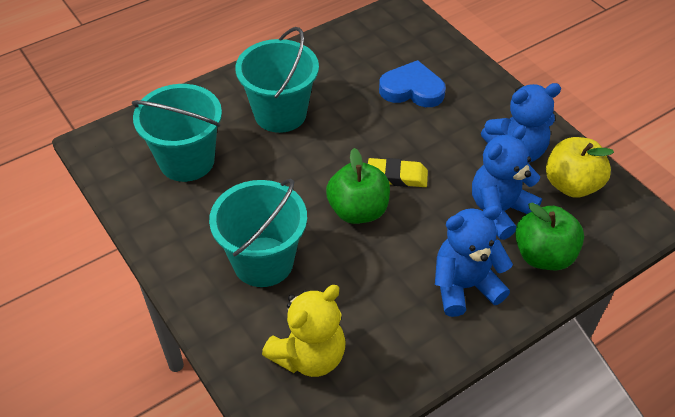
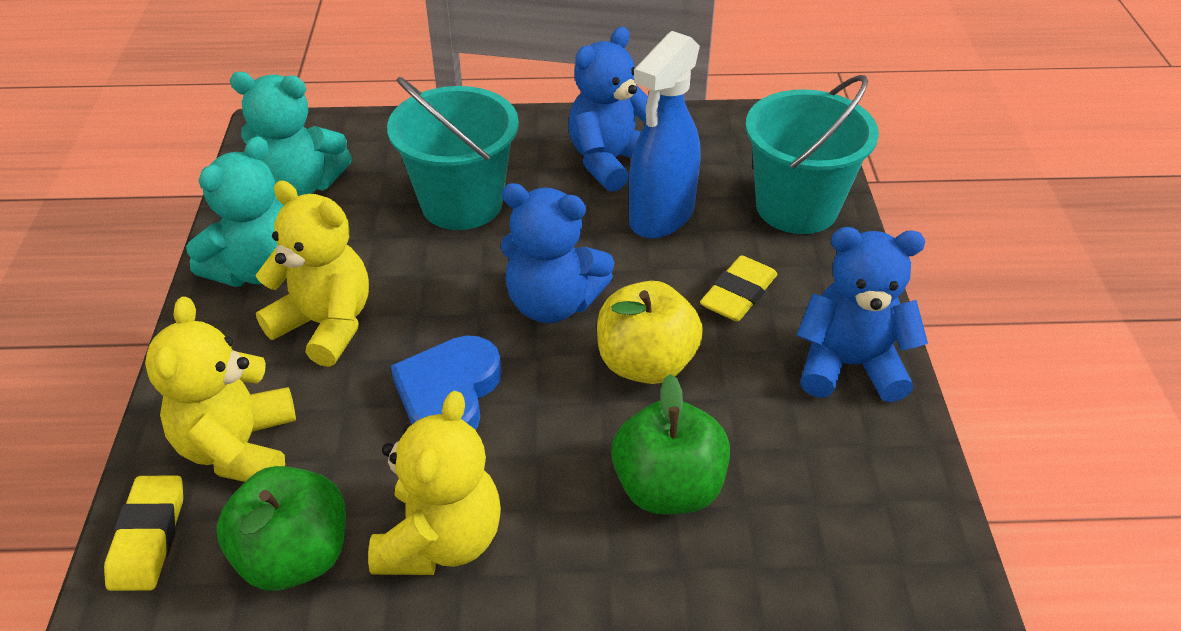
blue spray bottle: 0 -> 1
turquoise bucket: 3 -> 2
turquoise teddy bear: 0 -> 2
yellow eraser: 1 -> 2
yellow teddy bear: 1 -> 3

